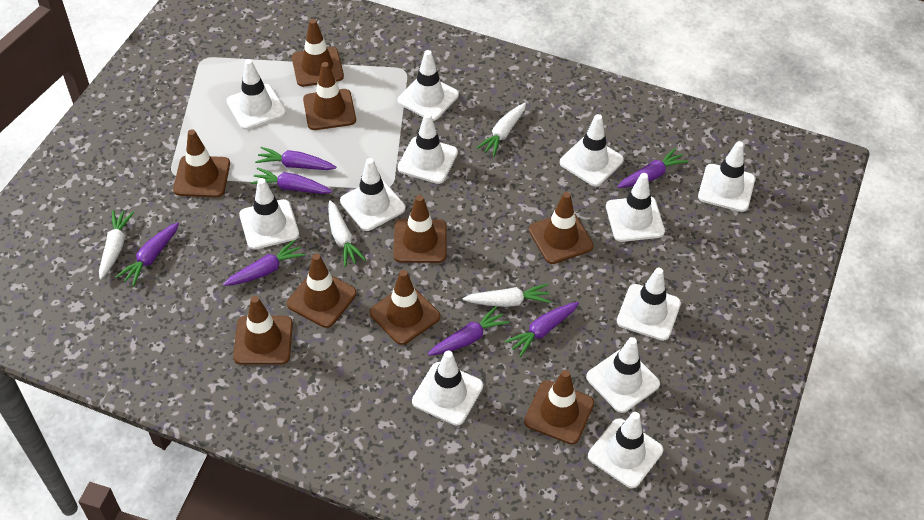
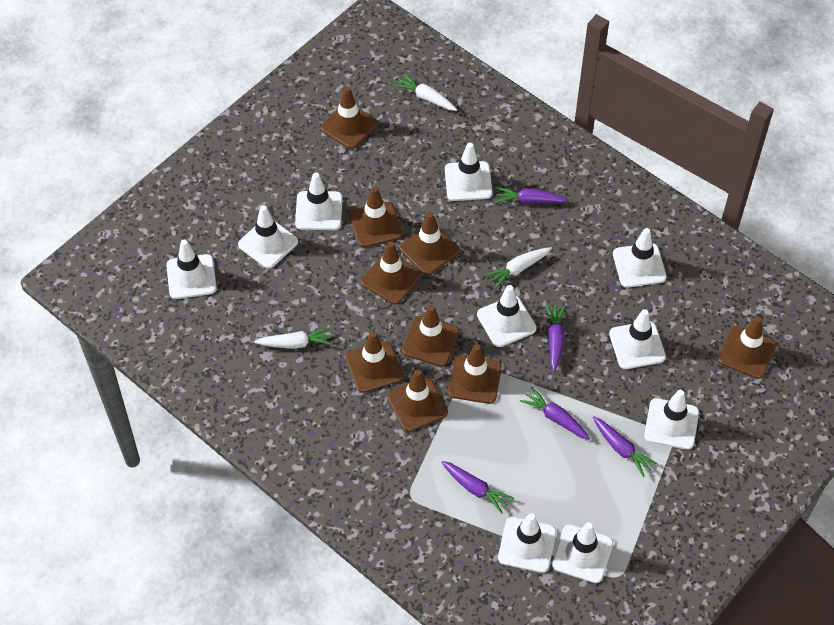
purple carrot: 7 -> 5
white carrot: 4 -> 3
white traffic cone: 12 -> 10

